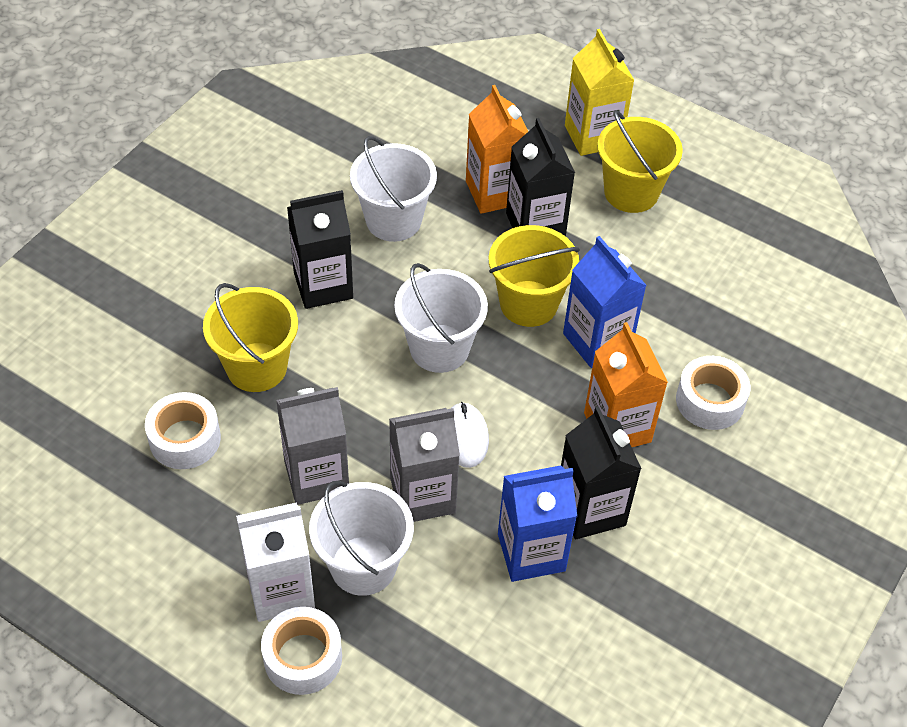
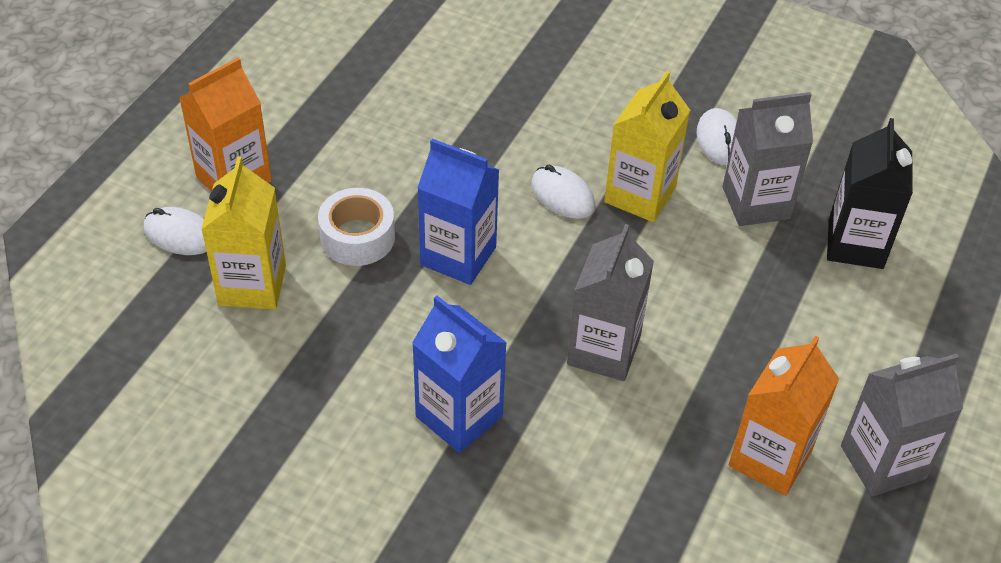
black carton: 3 -> 1
grey carton: 2 -> 3
white bucket: 3 -> 0
white carton: 1 -> 0
white mouse: 1 -> 3
white tape: 3 -> 1
yellow bucket: 3 -> 0
yellow carton: 1 -> 2

